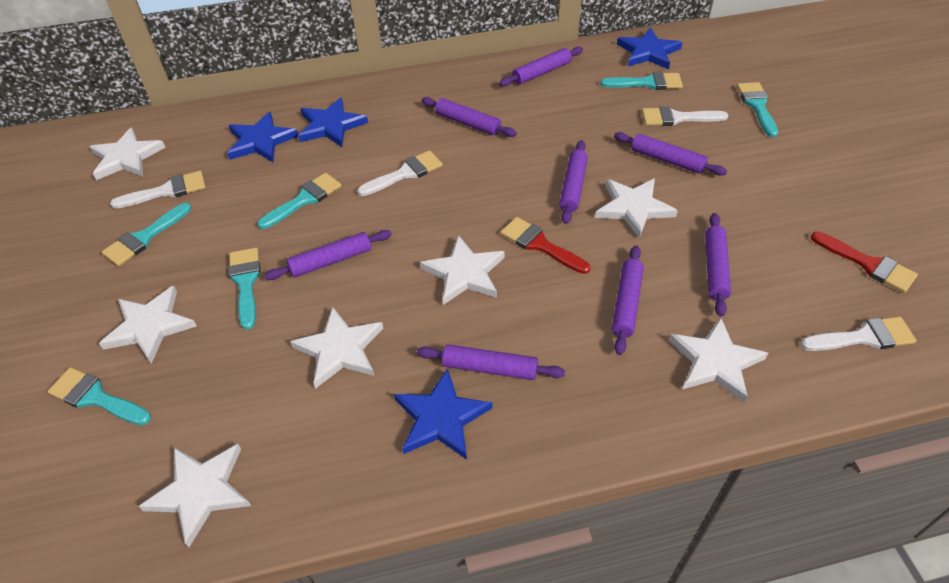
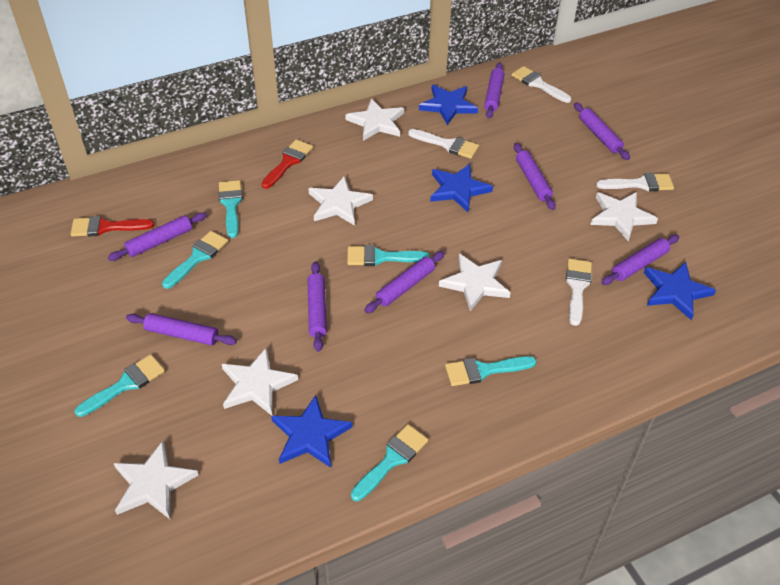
white star: 7 -> 6

